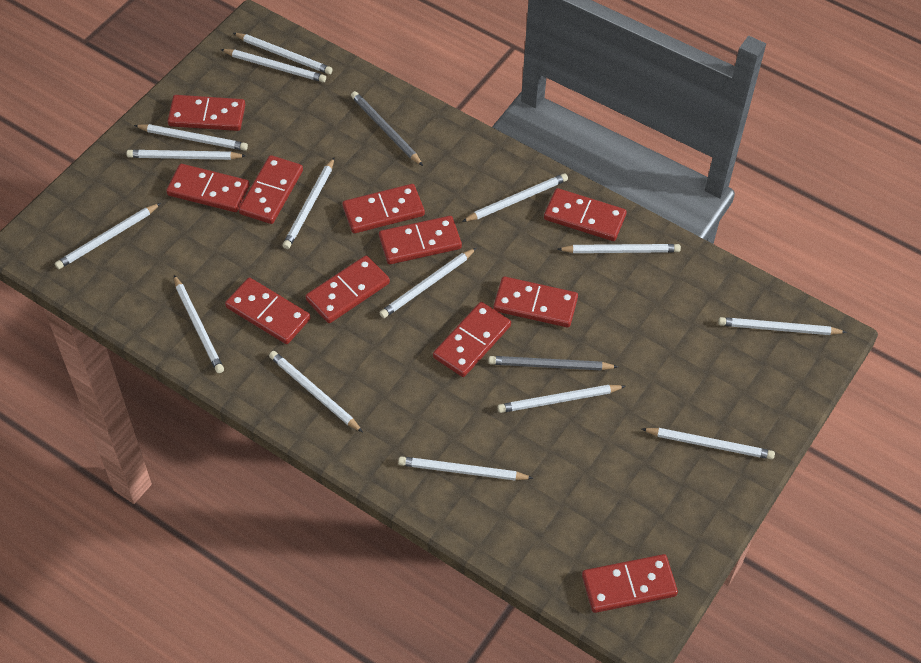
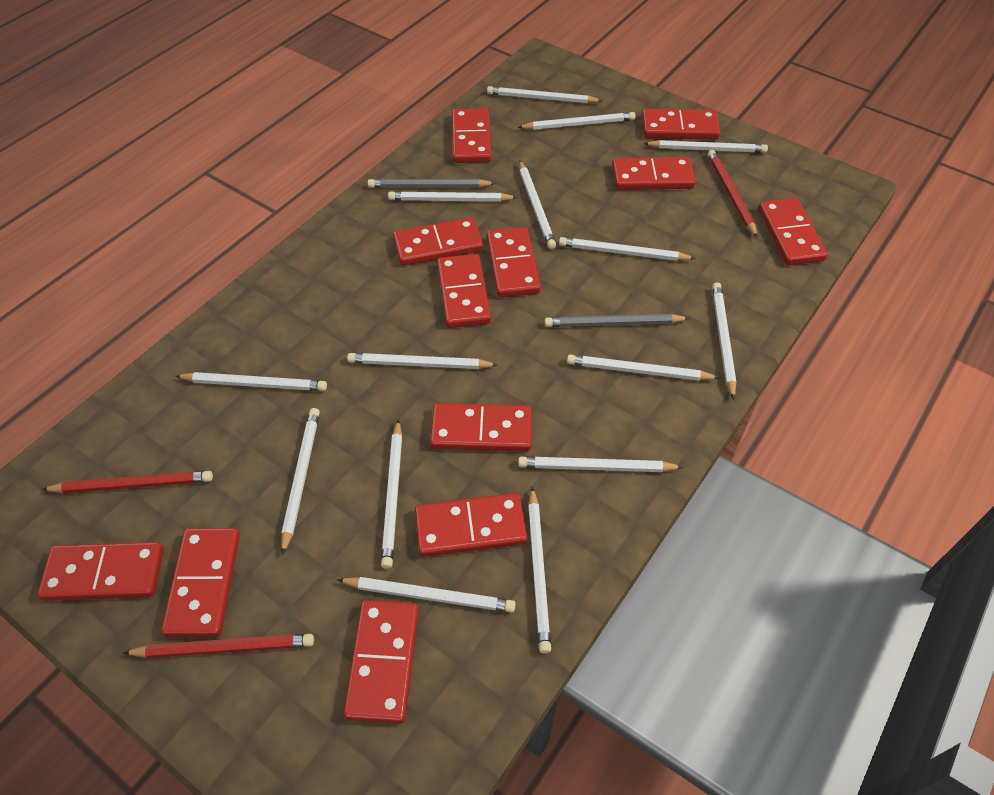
red domino: 11 -> 12
red pencil: 0 -> 3

